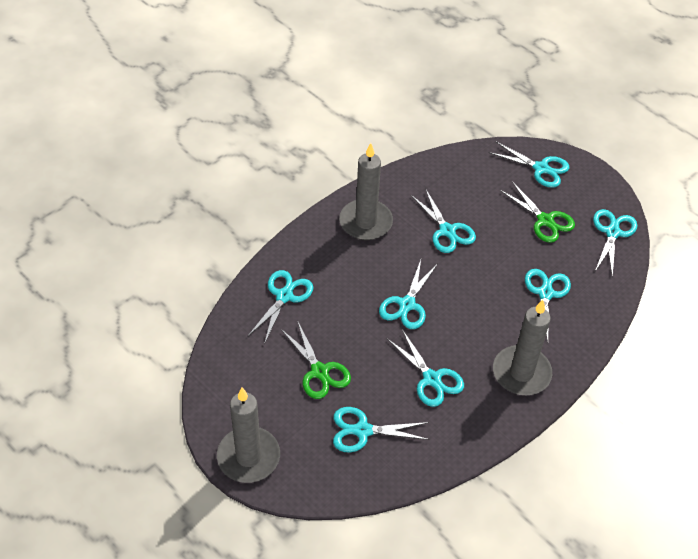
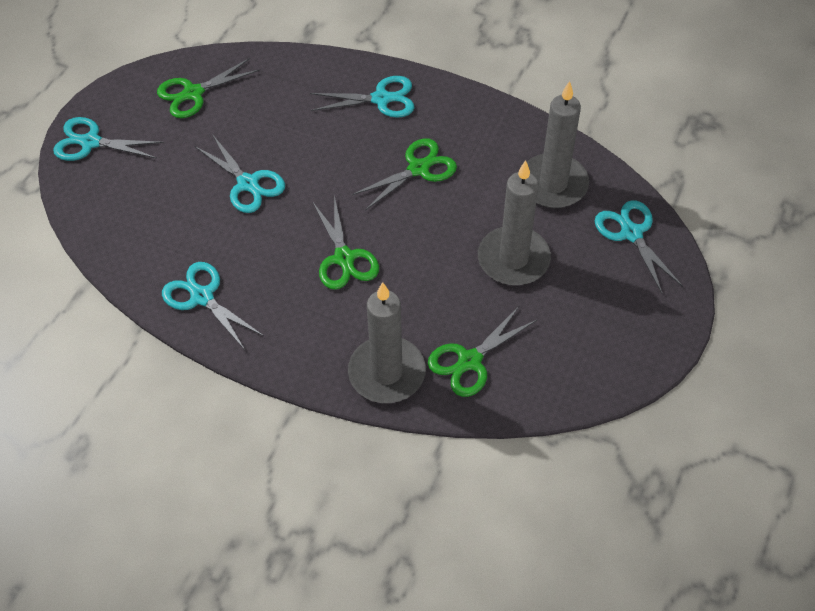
green scissors: 2 -> 4
turquoise scissors: 8 -> 5

